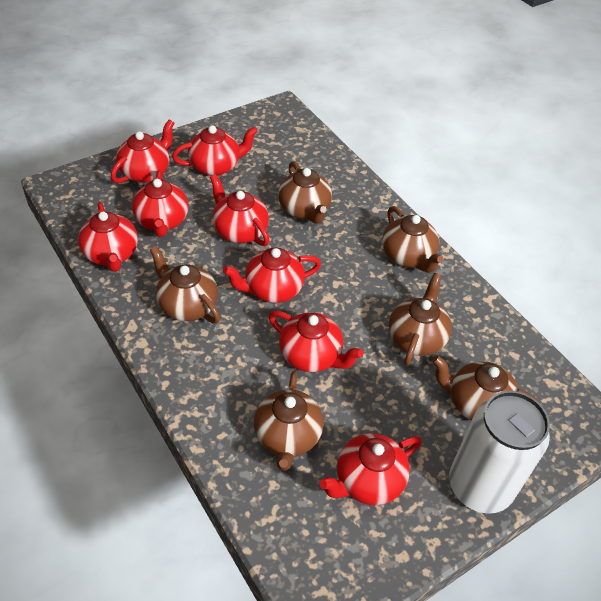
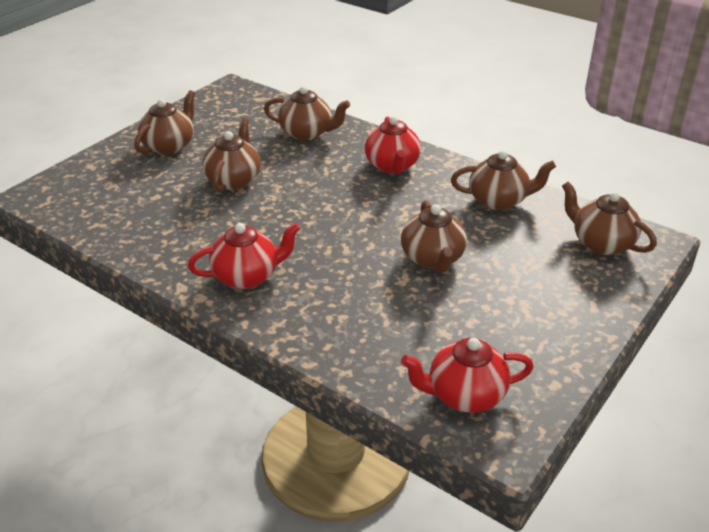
red teapot: 8 -> 3
white can: 1 -> 0

